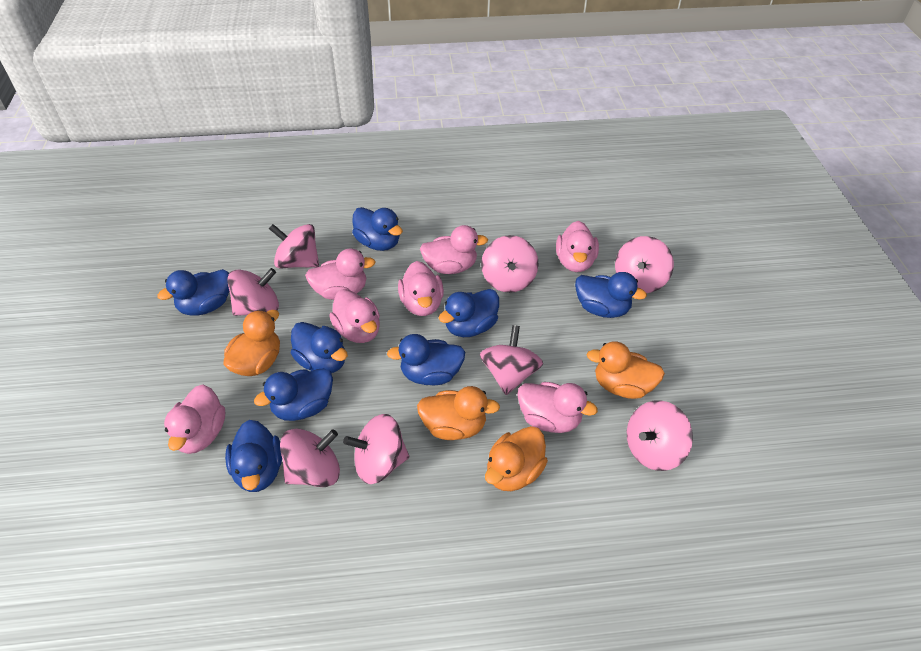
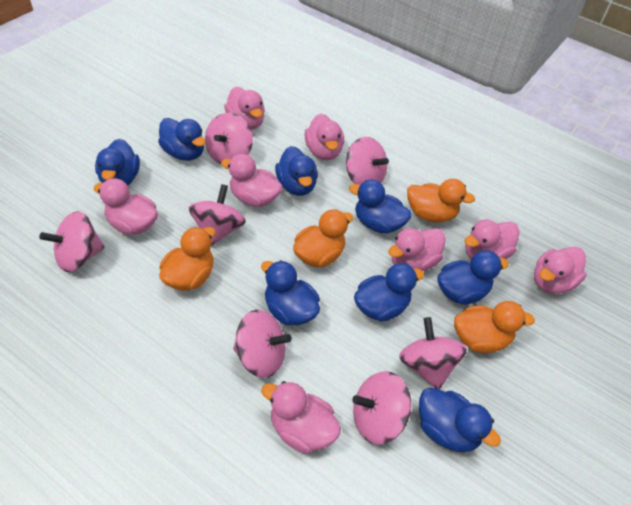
pink duck: 7 -> 8
pink spinning top: 8 -> 7

